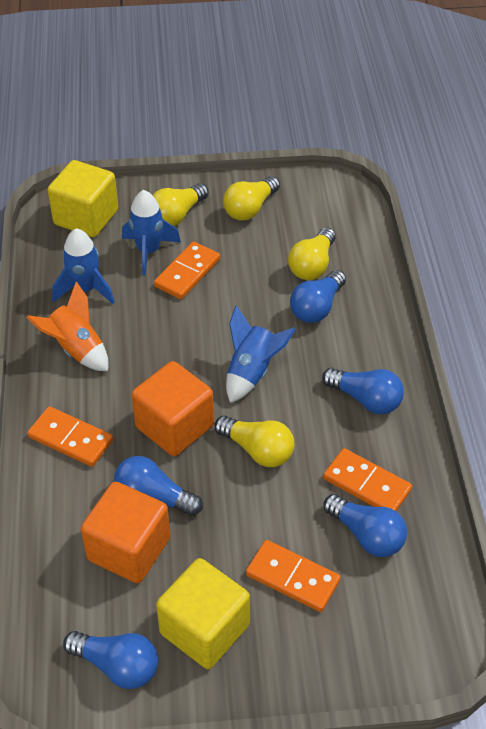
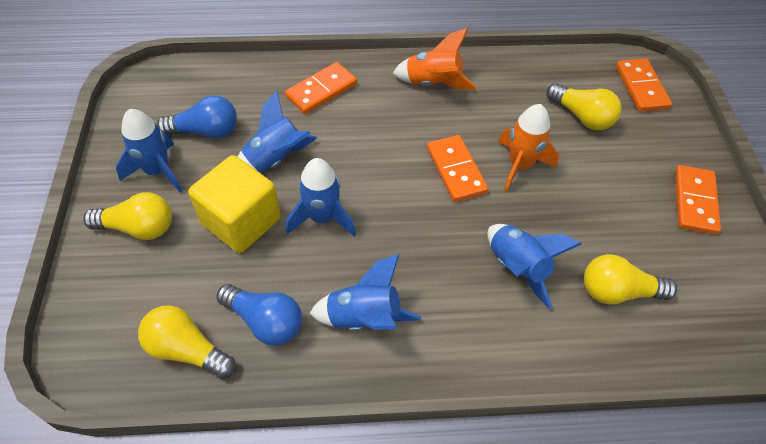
blue light bulb: 5 -> 2
blue rocket: 3 -> 5
orange cube: 2 -> 0
orange rocket: 1 -> 2
yellow cube: 2 -> 1

